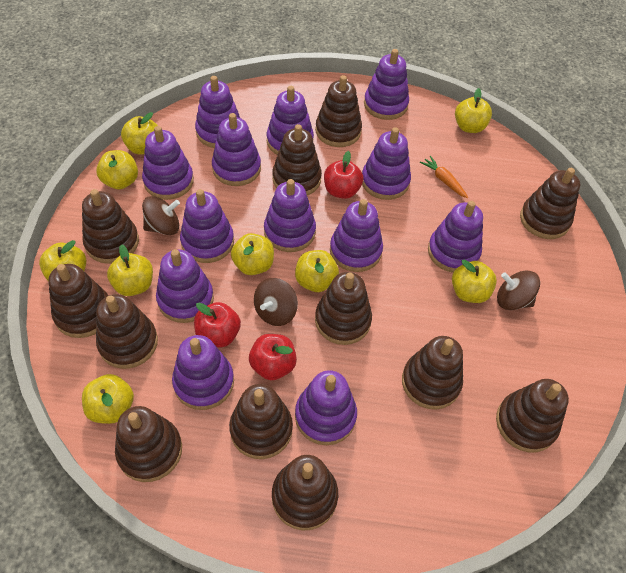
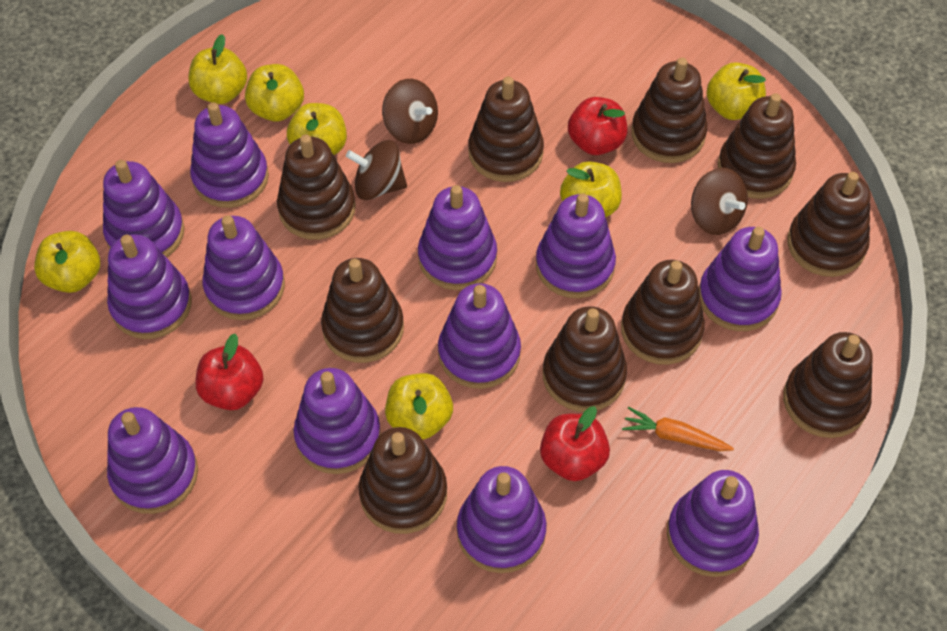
brown stacking toy: 12 -> 10
purple stacking toy: 13 -> 12
yellow apple: 9 -> 7

